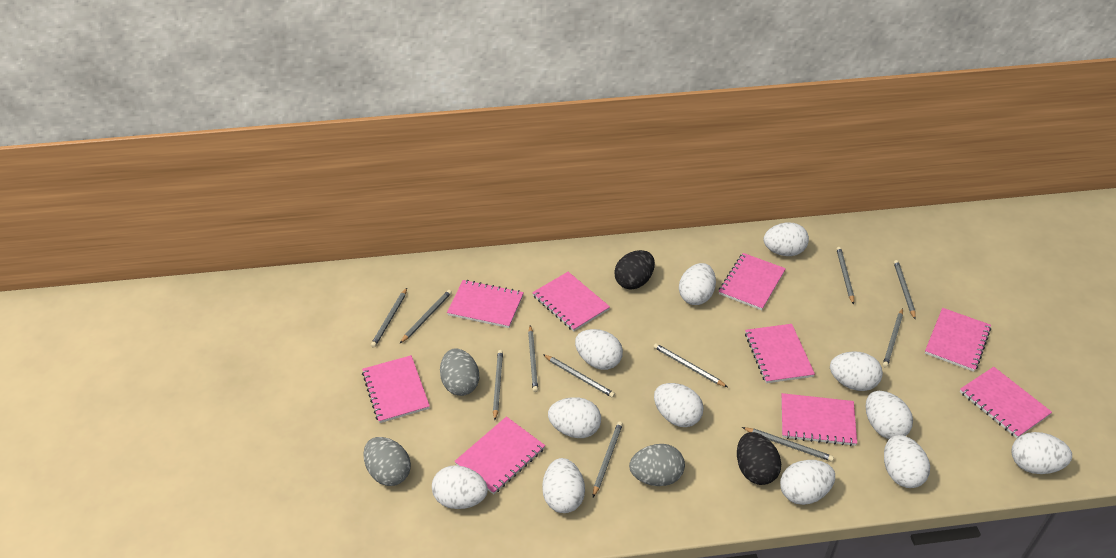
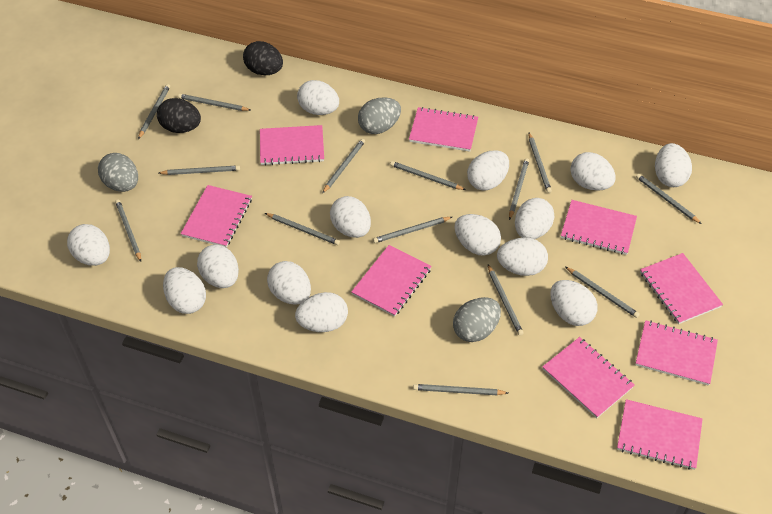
grey pencil: 11 -> 14
white egg: 12 -> 14

